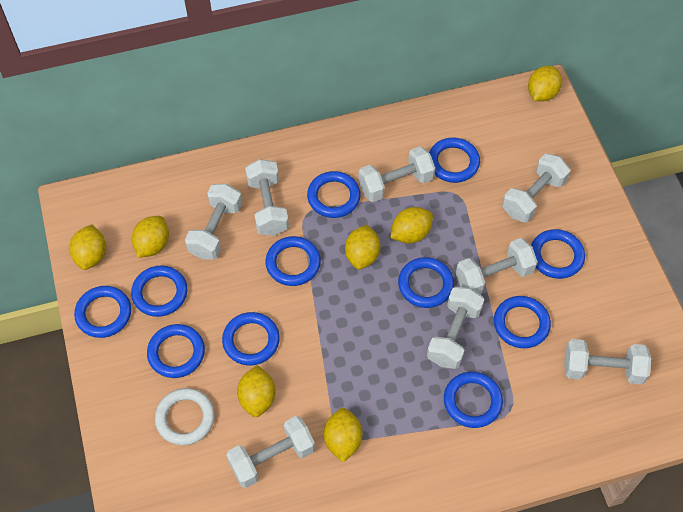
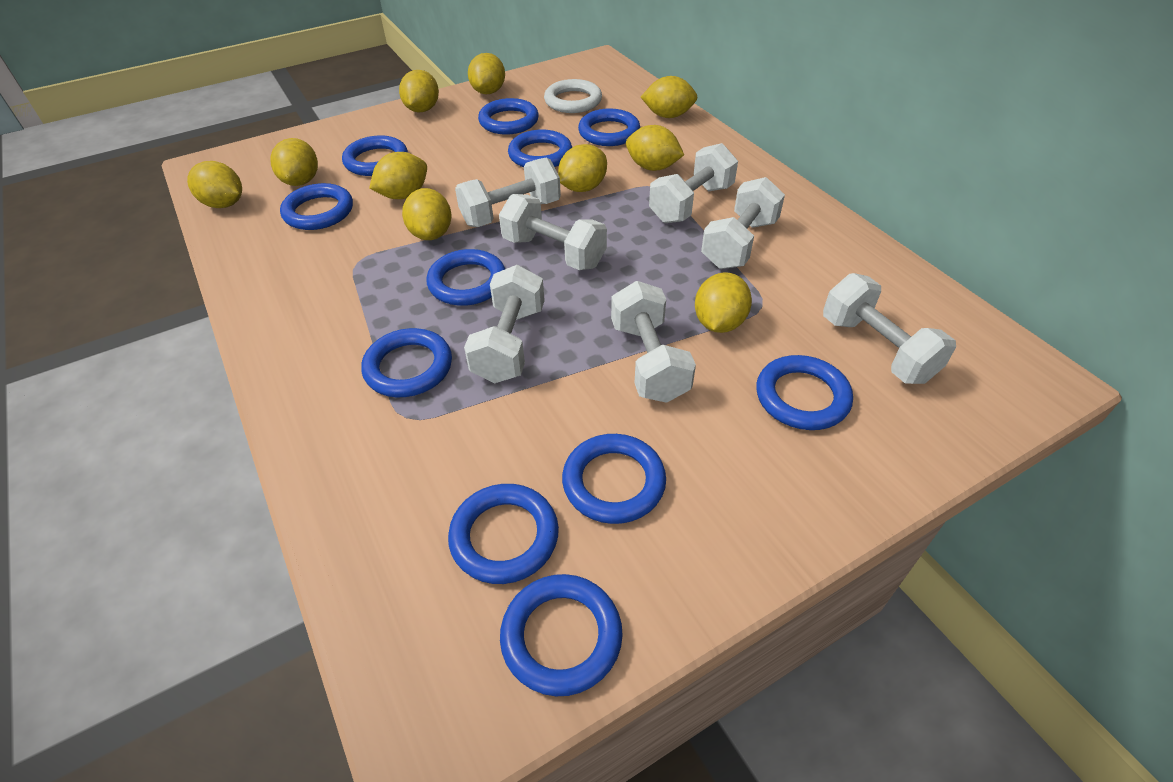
white dumbbell: 8 -> 7
yellow lemon: 7 -> 10

